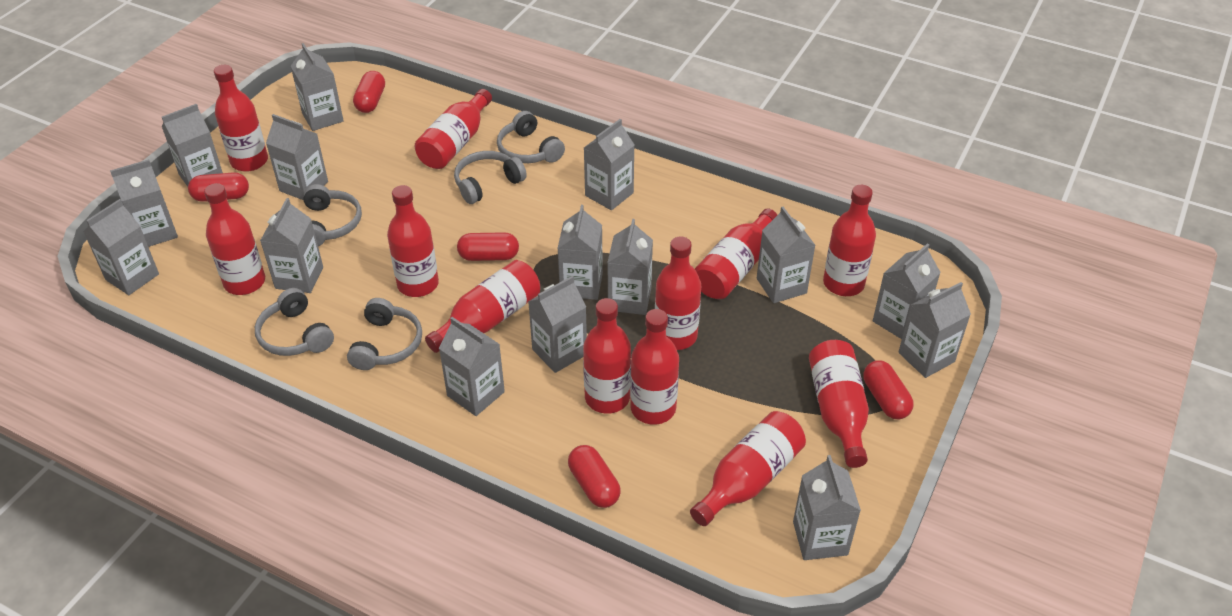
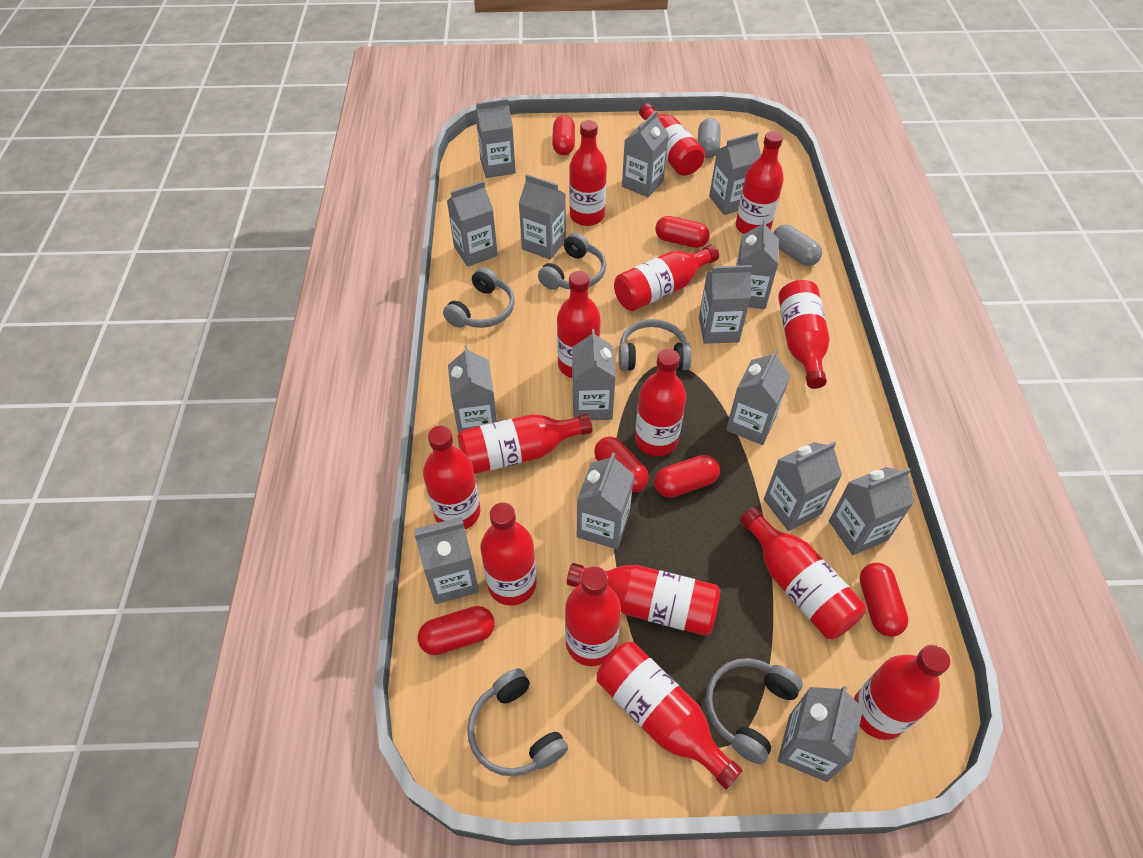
grey capsule: 0 -> 2
red bottle: 12 -> 15
red capsule: 5 -> 6

